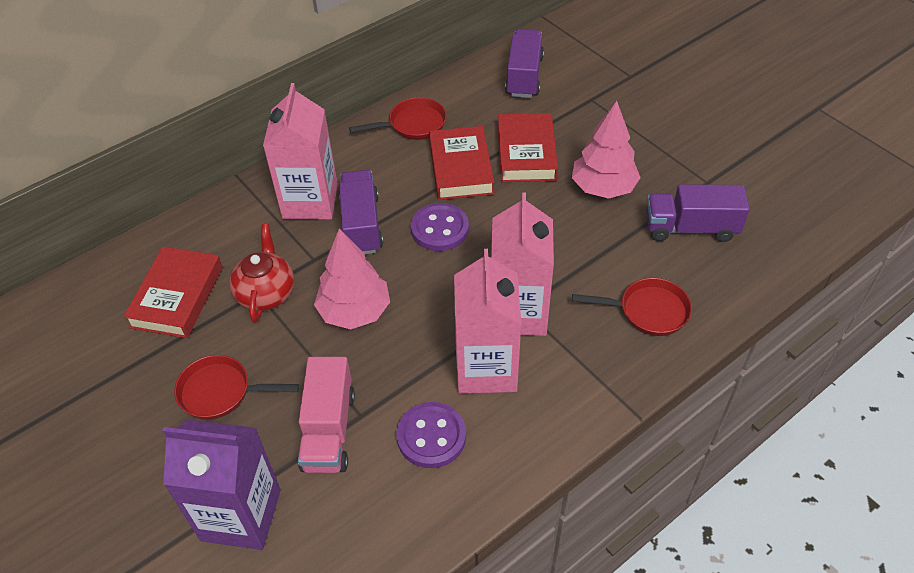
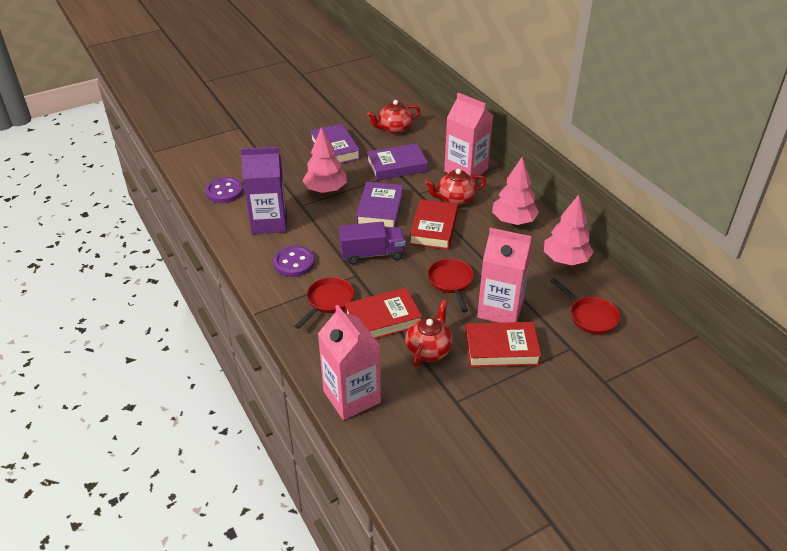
pink tree: 2 -> 3
pink truck: 1 -> 0
purple book: 0 -> 3
purple truck: 3 -> 1
red teapot: 1 -> 3

